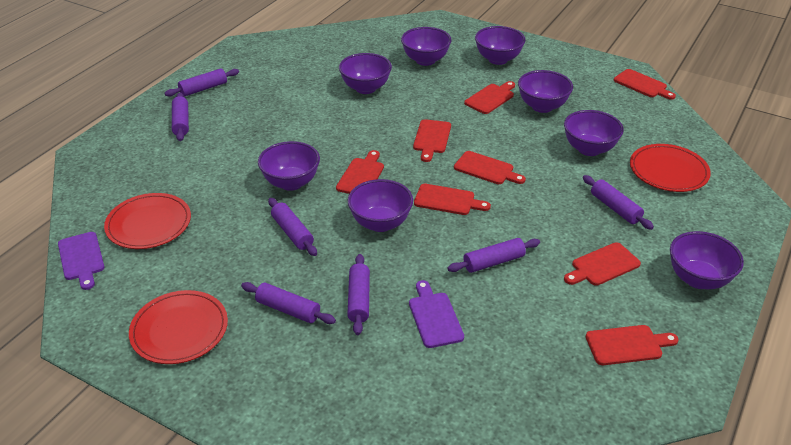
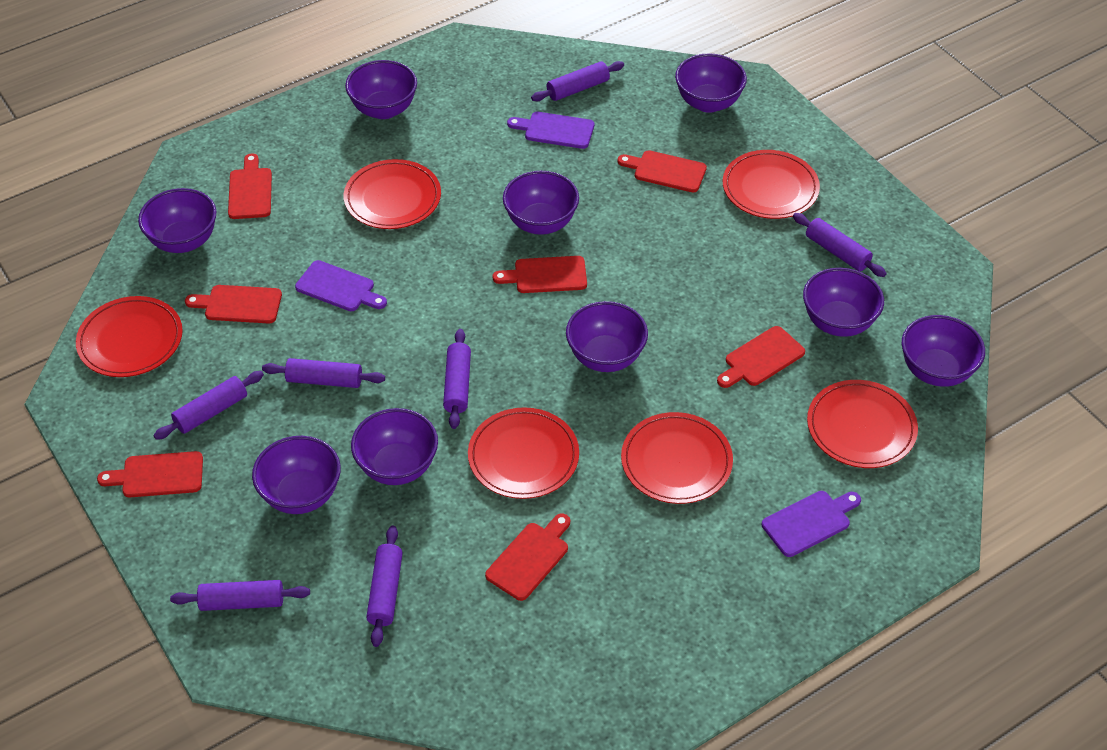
purple bowl: 8 -> 9
purple cutting board: 2 -> 3
red cutting board: 8 -> 7
red plate: 3 -> 6

